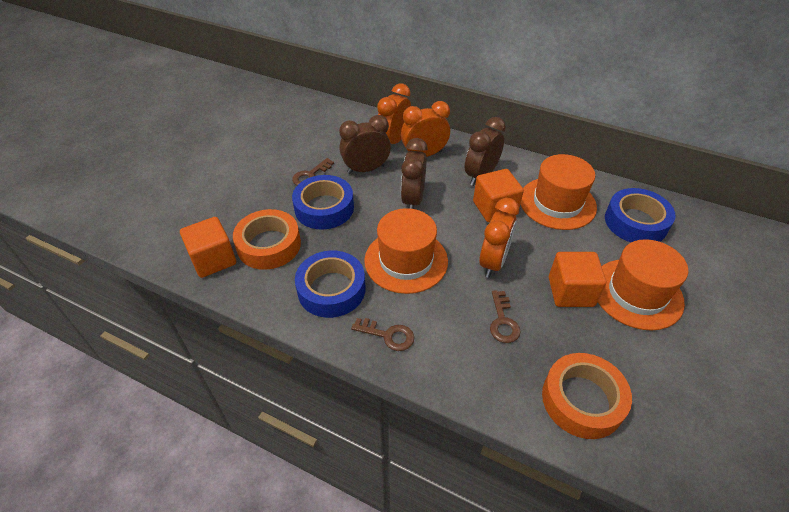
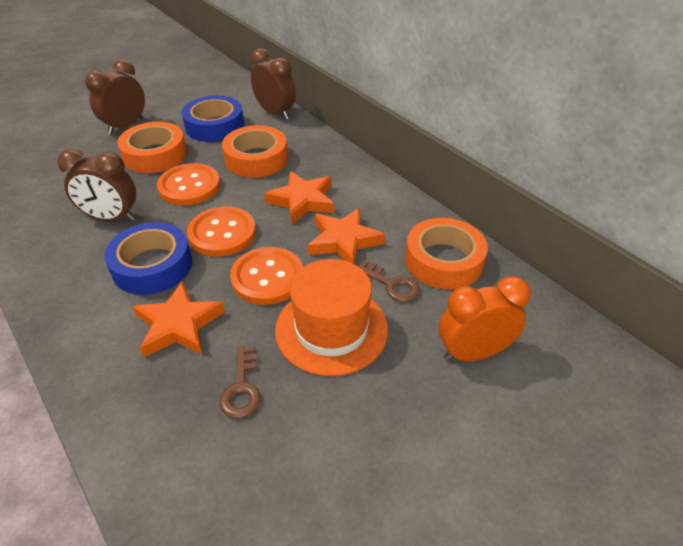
blue tape: 3 -> 2
brown key: 3 -> 2
orange button: 0 -> 3
orange clock: 3 -> 1
orange cube: 3 -> 0
orange hat: 3 -> 1
orange star: 0 -> 3
orange tape: 2 -> 3

